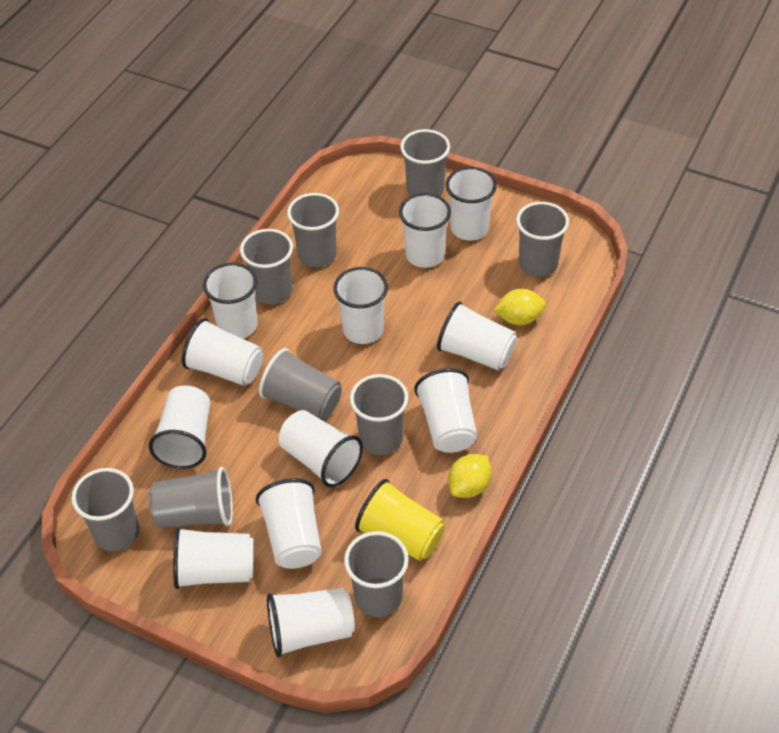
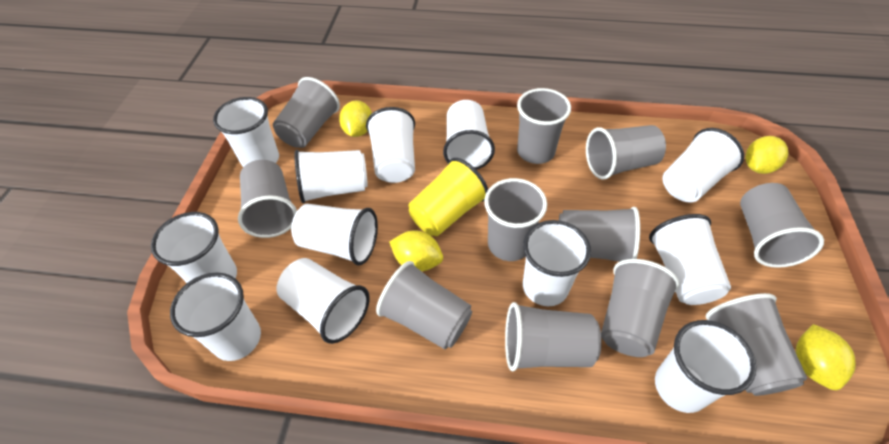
grey cup: 9 -> 11
yellow lemon: 2 -> 4

